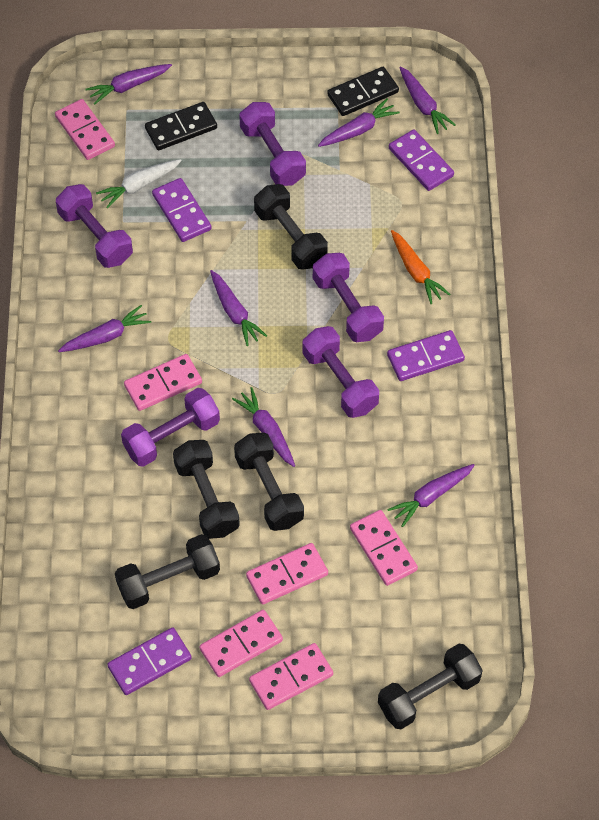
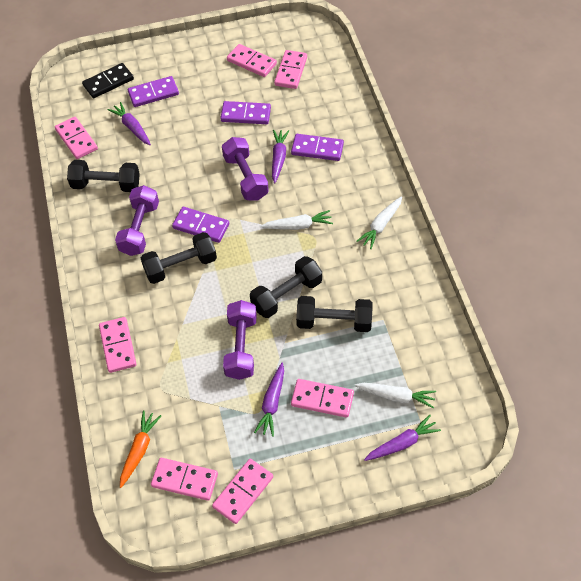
black domino: 2 -> 1
black dumbbell: 5 -> 4
pink domino: 6 -> 7
purple carrot: 7 -> 4
purple dumbbell: 5 -> 3
white carrot: 1 -> 3

